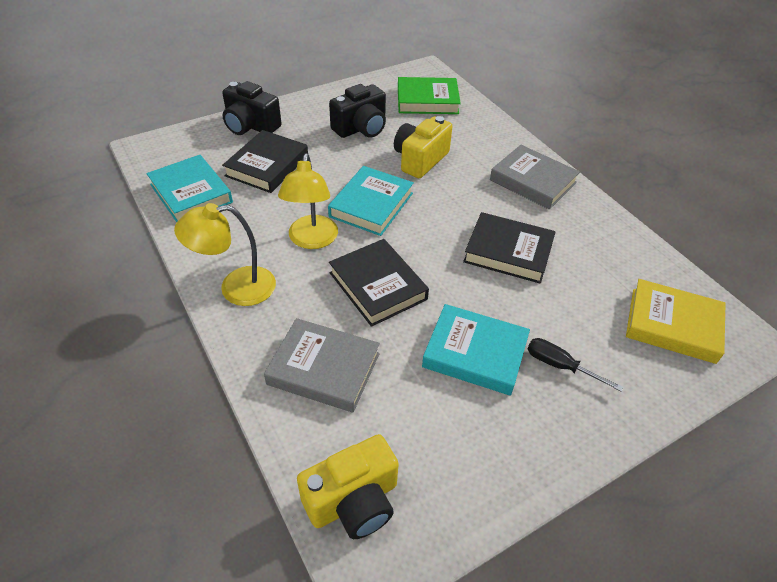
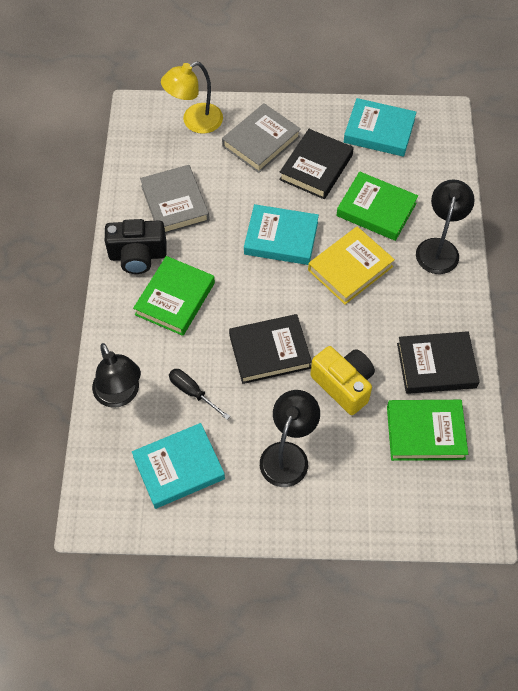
black camera: 2 -> 1
black lamp: 0 -> 3
green book: 1 -> 3
yellow camera: 2 -> 1
yellow lamp: 2 -> 1

